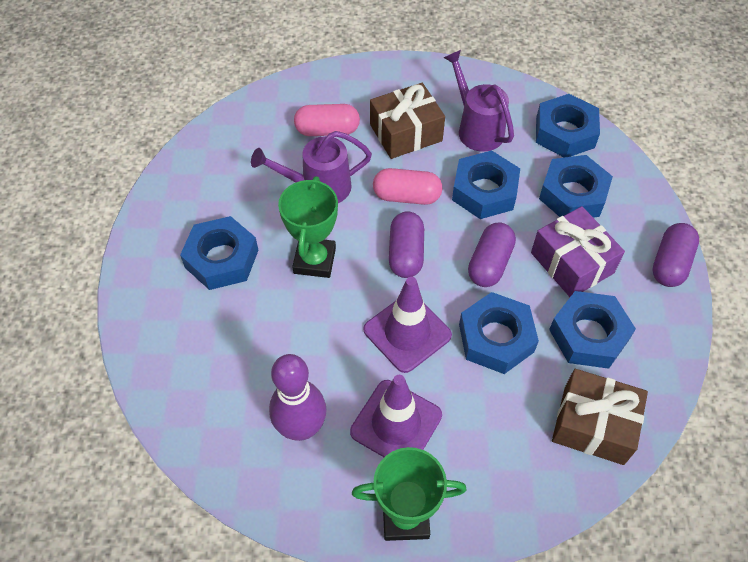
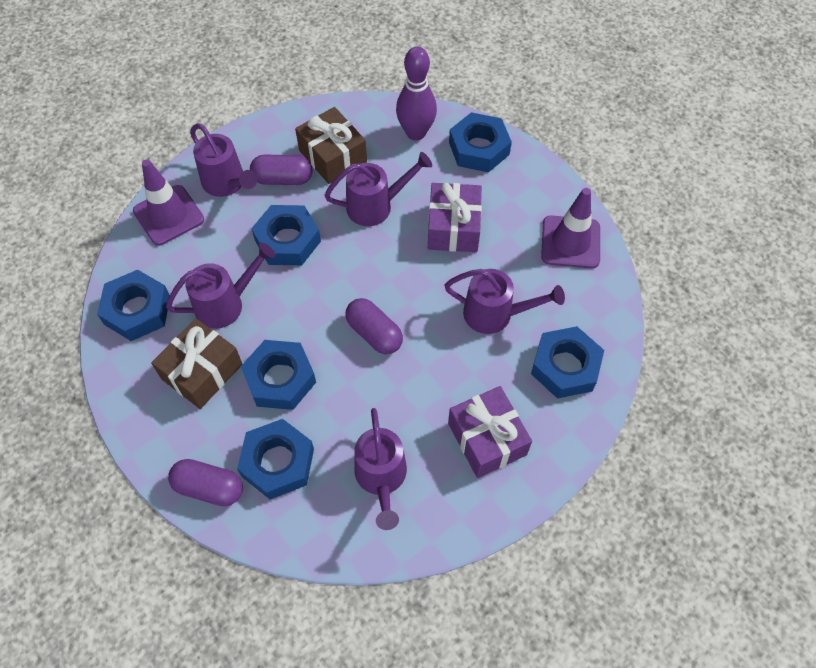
green trophy: 2 -> 0
pink capsule: 2 -> 0
purple gift: 1 -> 2
purple watering can: 2 -> 5

